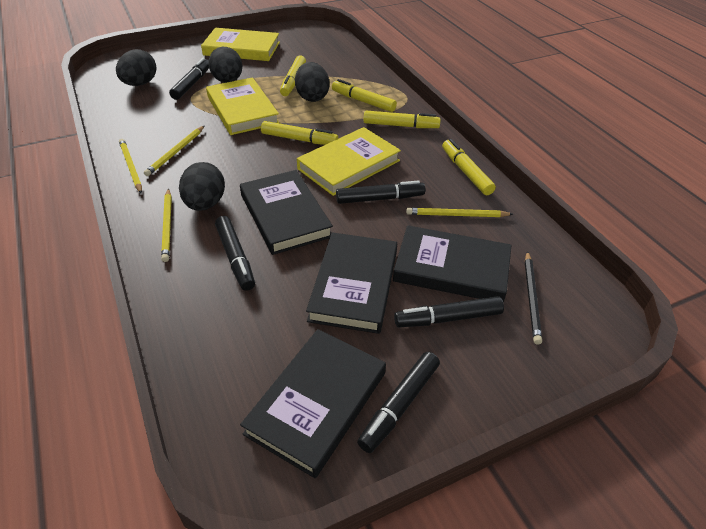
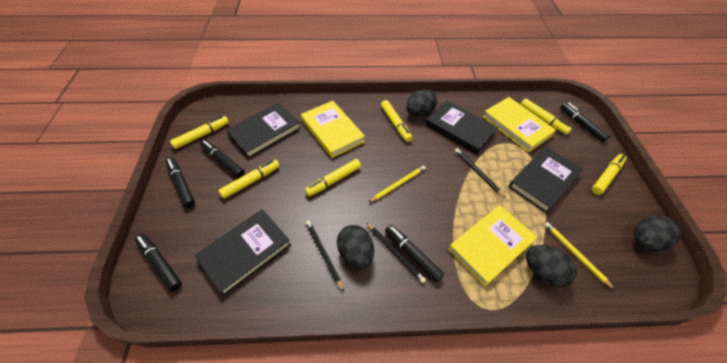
black pencil: 1 -> 3
yellow marker: 5 -> 6
yellow pencil: 4 -> 2

